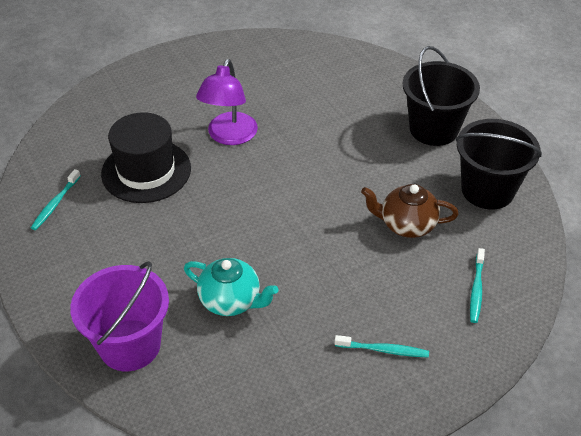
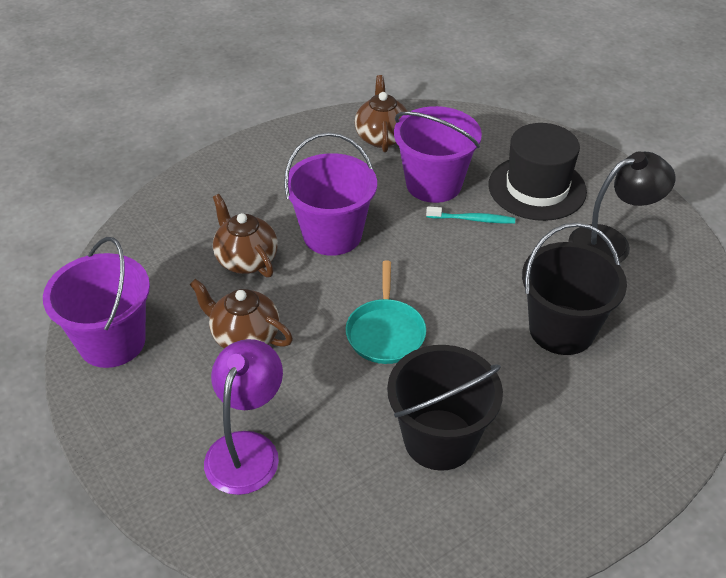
black lamp: 0 -> 1
brown teapot: 1 -> 3
purple bucket: 1 -> 3
turquoise pan: 0 -> 1
turquoise teapot: 1 -> 0
turquoise toothbrush: 3 -> 1

